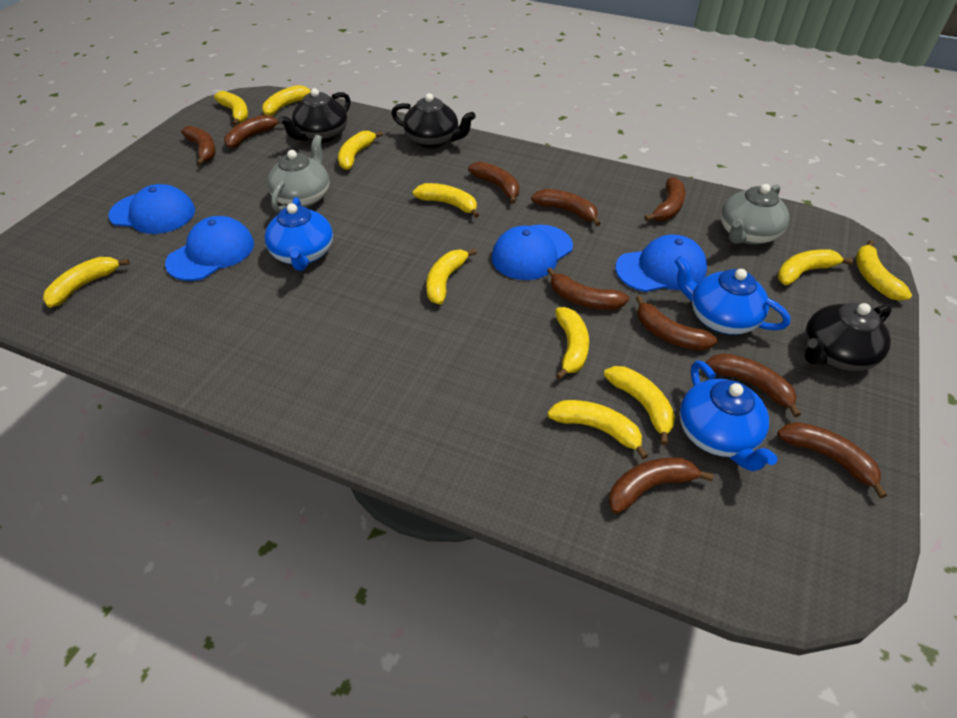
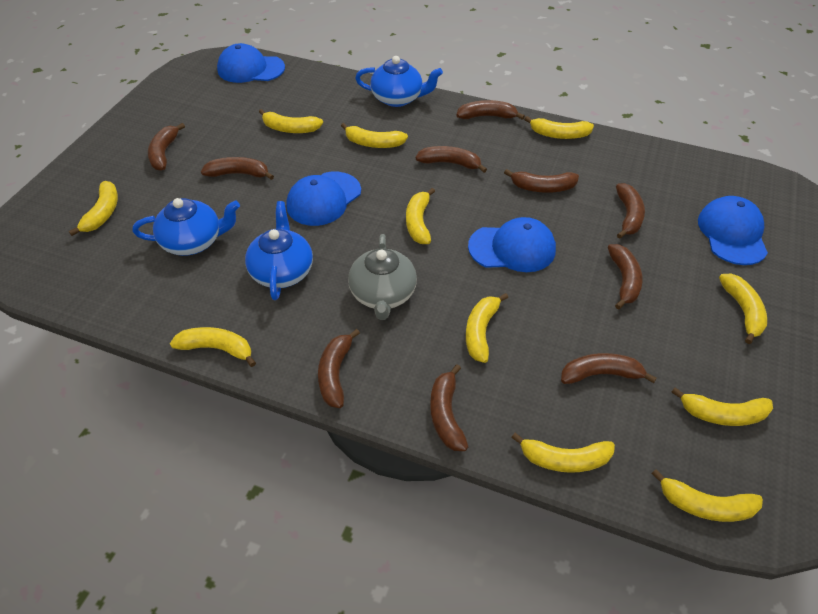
black teapot: 3 -> 0
grey teapot: 2 -> 1

